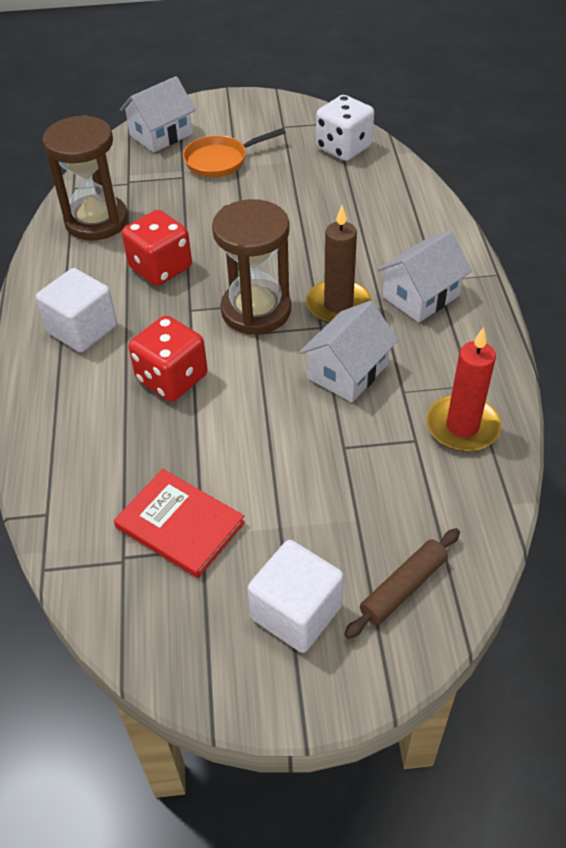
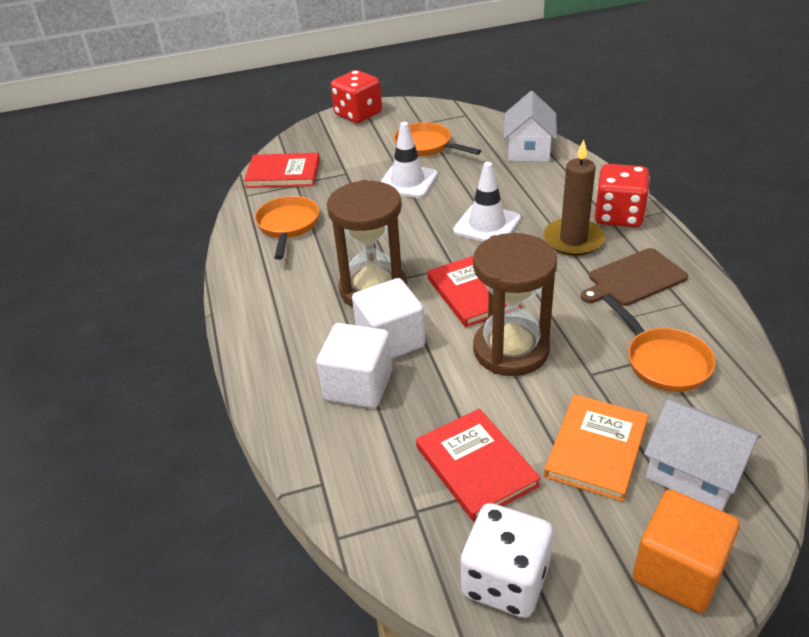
brown cutting board: 0 -> 1
brown rolling pin: 1 -> 0
orange book: 0 -> 1
orange cube: 0 -> 1
orange pan: 1 -> 3
red book: 1 -> 3
red candle: 1 -> 0
white house: 3 -> 2
white traffic cone: 0 -> 2

